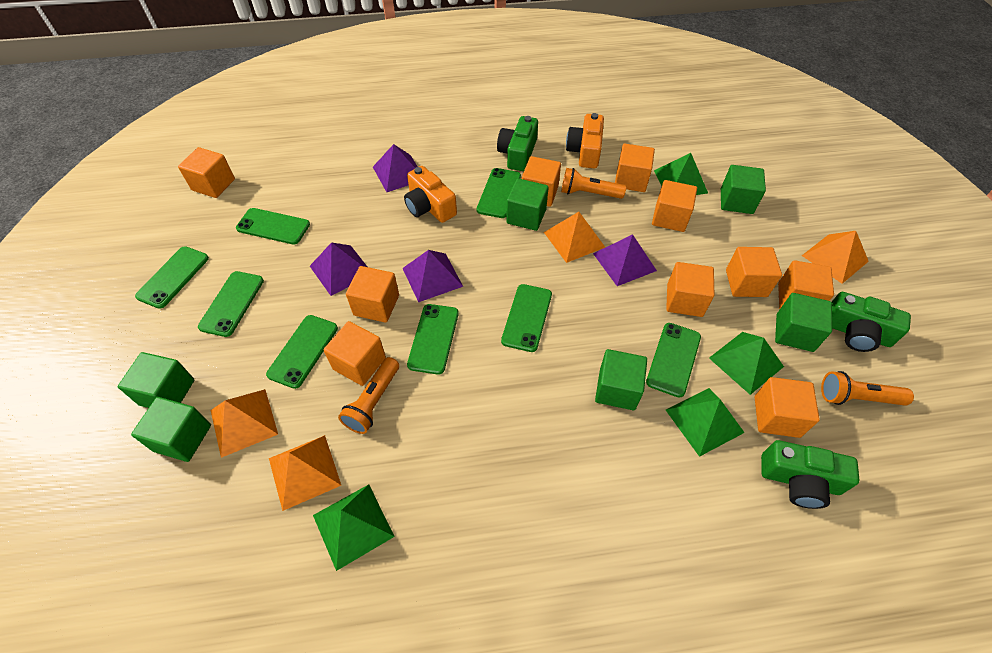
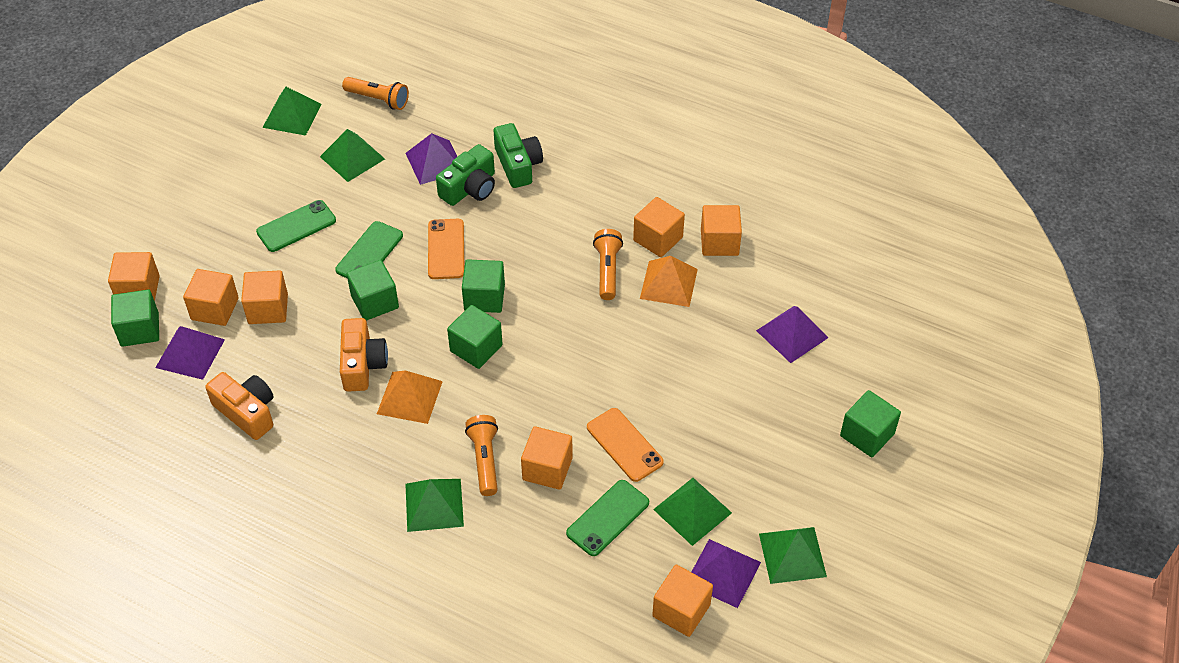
green camera: 3 -> 2
green cube: 6 -> 5
green phone: 8 -> 3
green pyramid: 4 -> 5
orange cube: 10 -> 7
orange phone: 0 -> 2
orange pyramid: 4 -> 2

